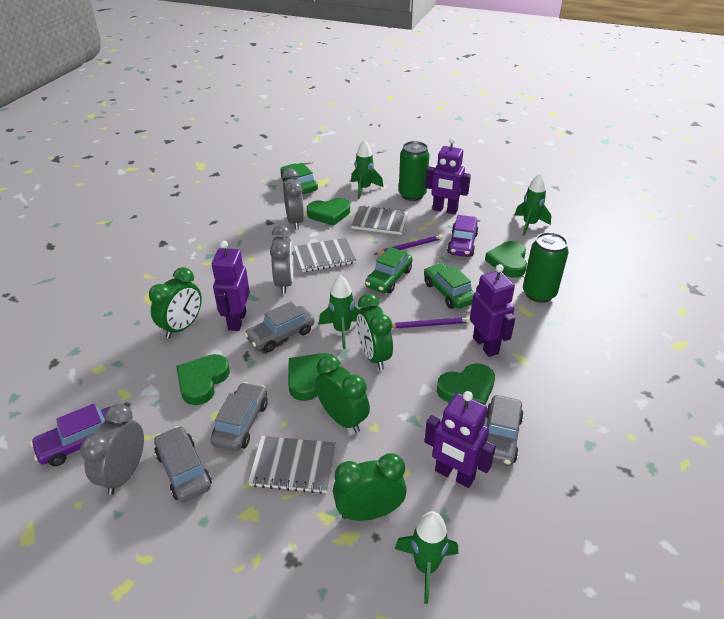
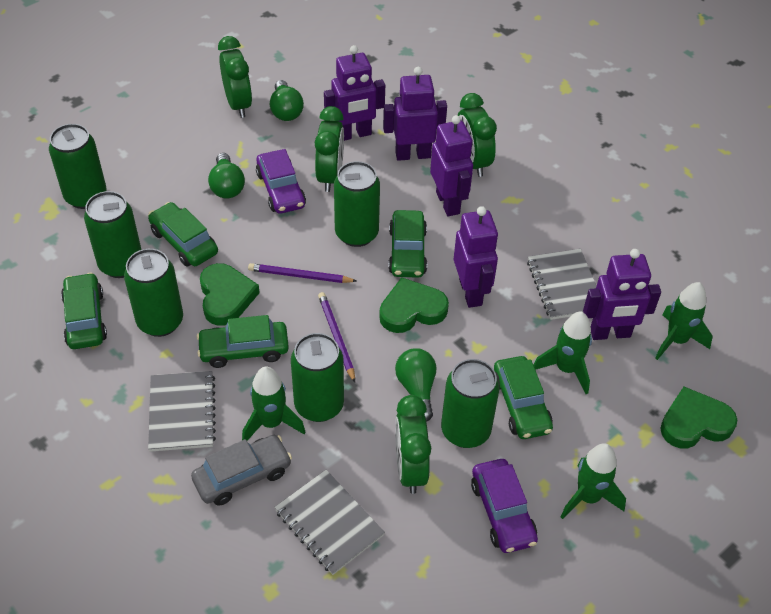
green can: 2 -> 6
green car: 3 -> 5
green heart: 5 -> 3
green light bulb: 0 -> 3
grey car: 4 -> 1
grey clock: 3 -> 0
purple robot: 4 -> 5

